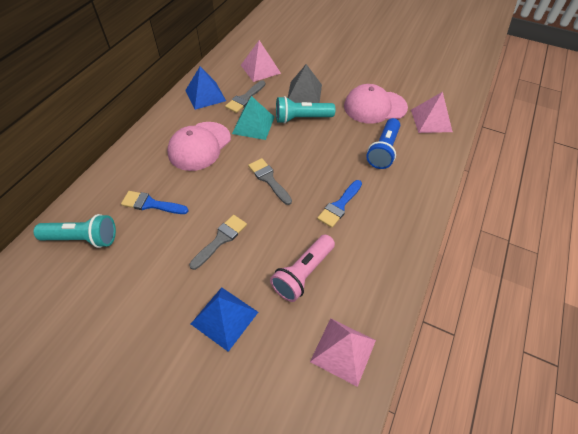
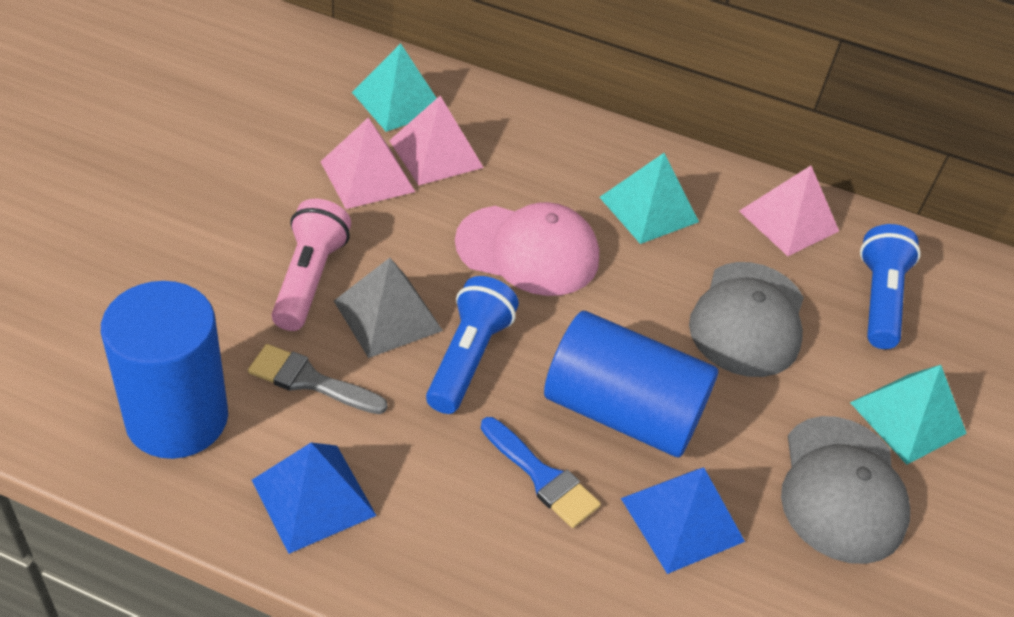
blue brush: 2 -> 1
blue cylinder: 0 -> 2
blue flashlight: 1 -> 2
grey brush: 3 -> 1
grey cap: 0 -> 2
pink cap: 2 -> 1
turquoise flashlight: 2 -> 0
turquoise pyramid: 1 -> 3

